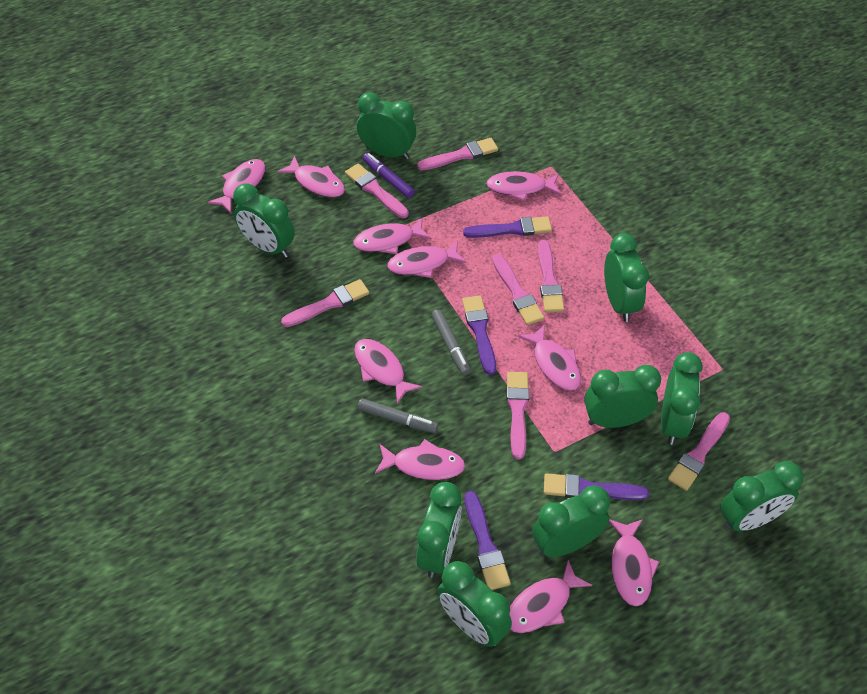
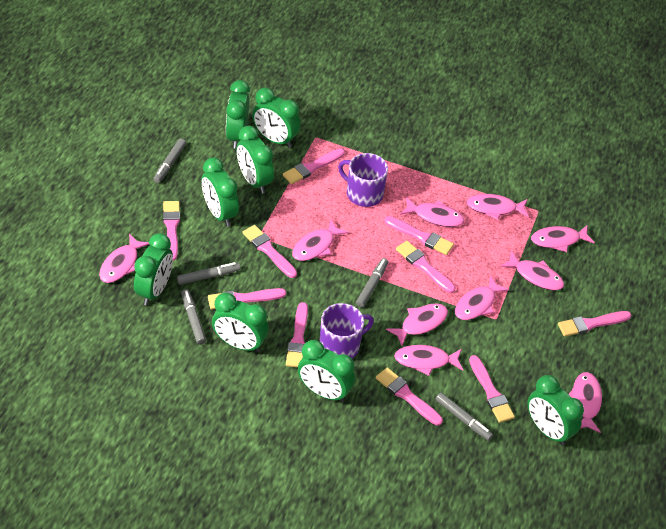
green clock: 9 -> 8
grey marker: 2 -> 5
pink brush: 7 -> 10
purple brush: 4 -> 0
purple marker: 1 -> 0
purple mug: 0 -> 2

